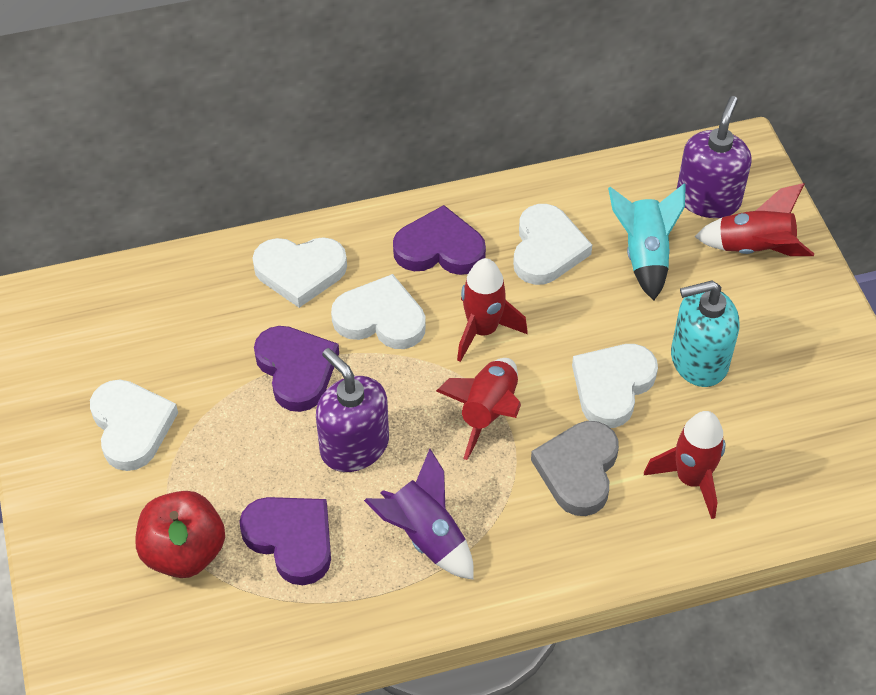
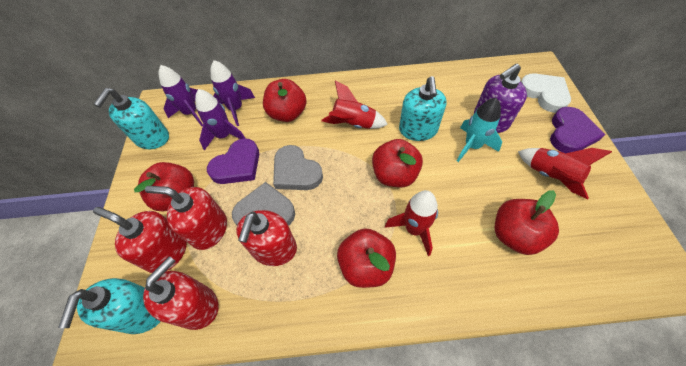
grey heart: 1 -> 2
purple heart: 3 -> 2
purple rocket: 1 -> 3
purple soap dispenser: 2 -> 1
red apple: 1 -> 5
red rocket: 4 -> 3
red soap dispenser: 0 -> 4
turquoise soap dispenser: 1 -> 3
white heart: 5 -> 1

